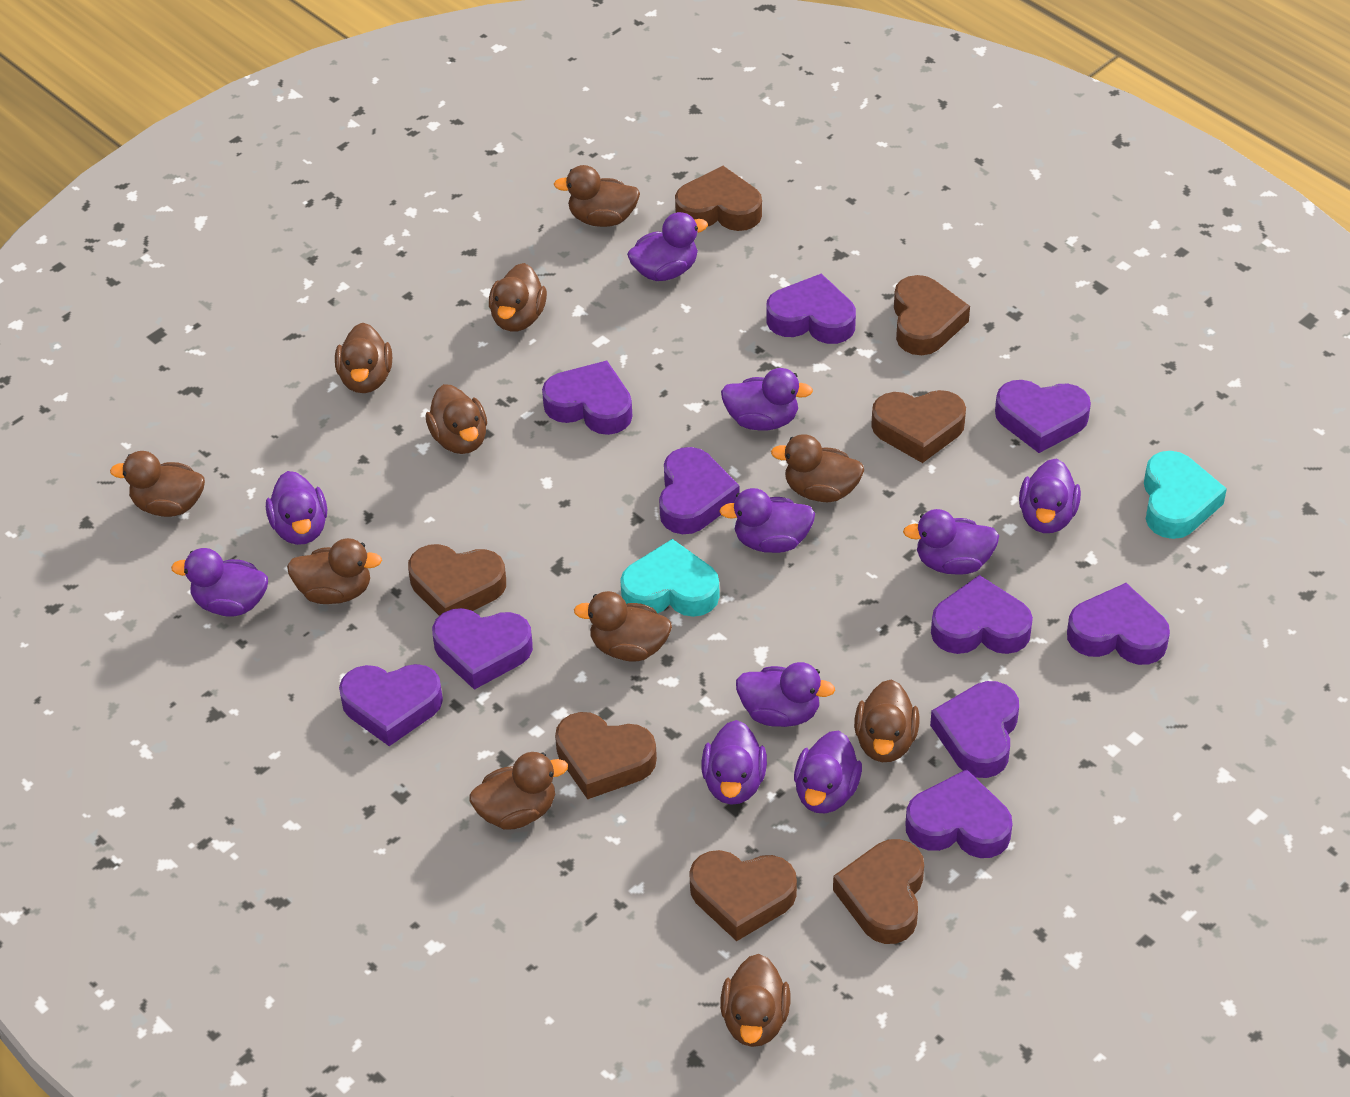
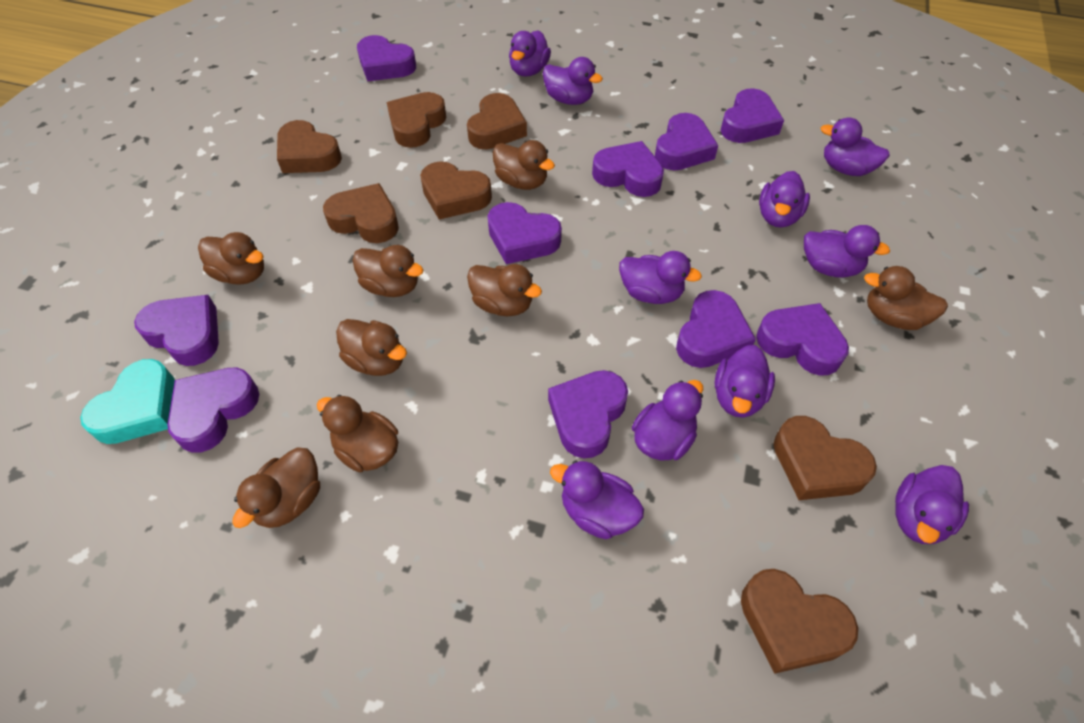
brown duck: 11 -> 8
turquoise heart: 2 -> 1

